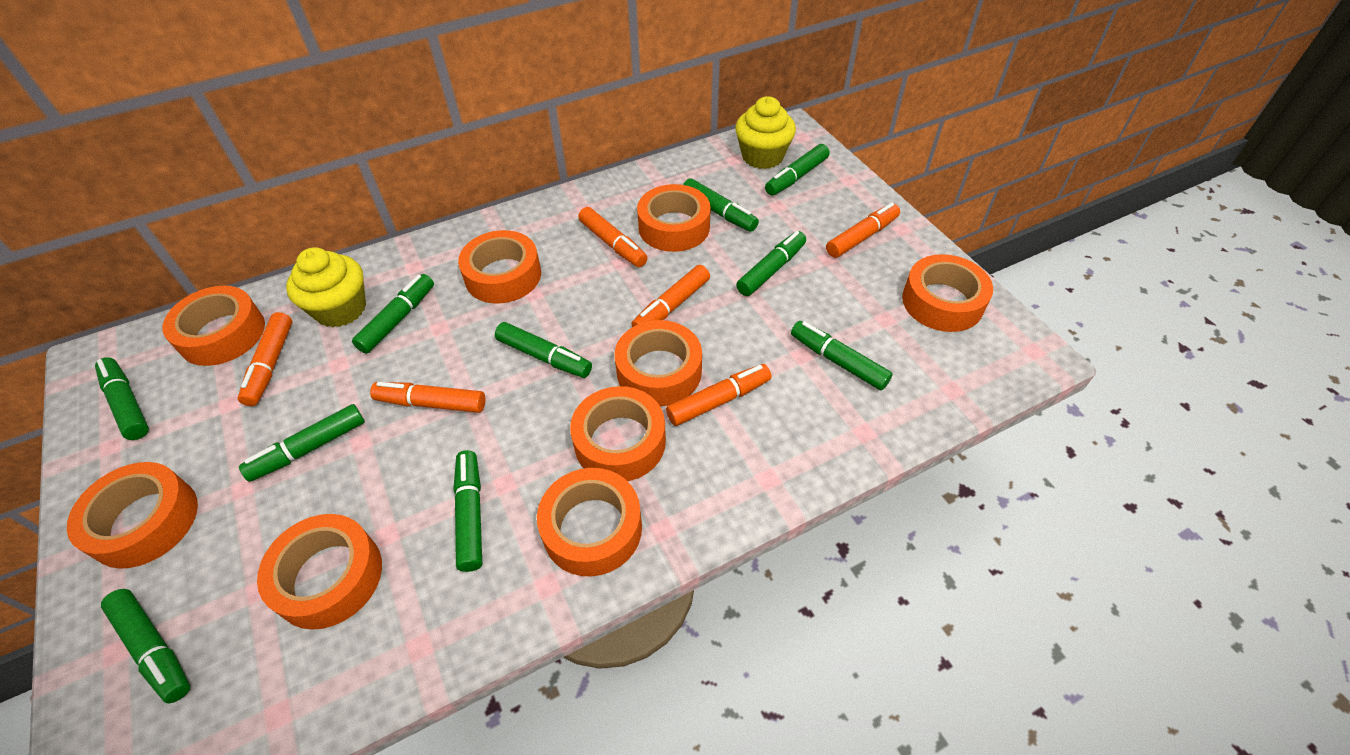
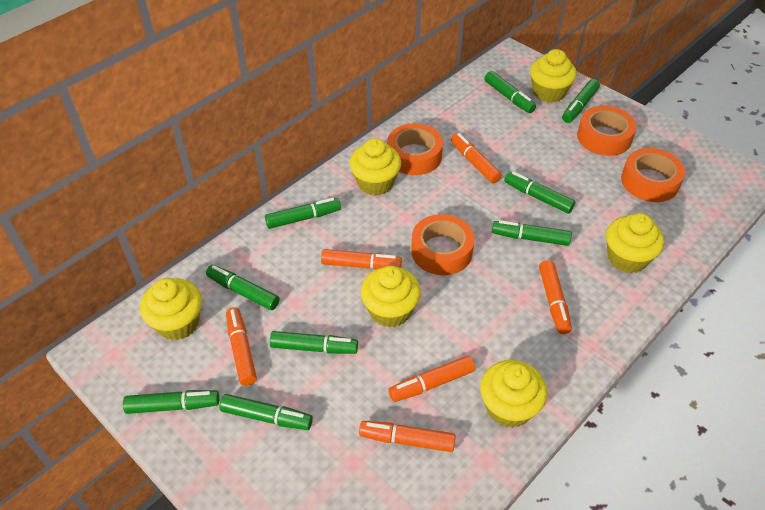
green marker: 10 -> 9
orange tape: 9 -> 4
yellow cupcake: 2 -> 6

